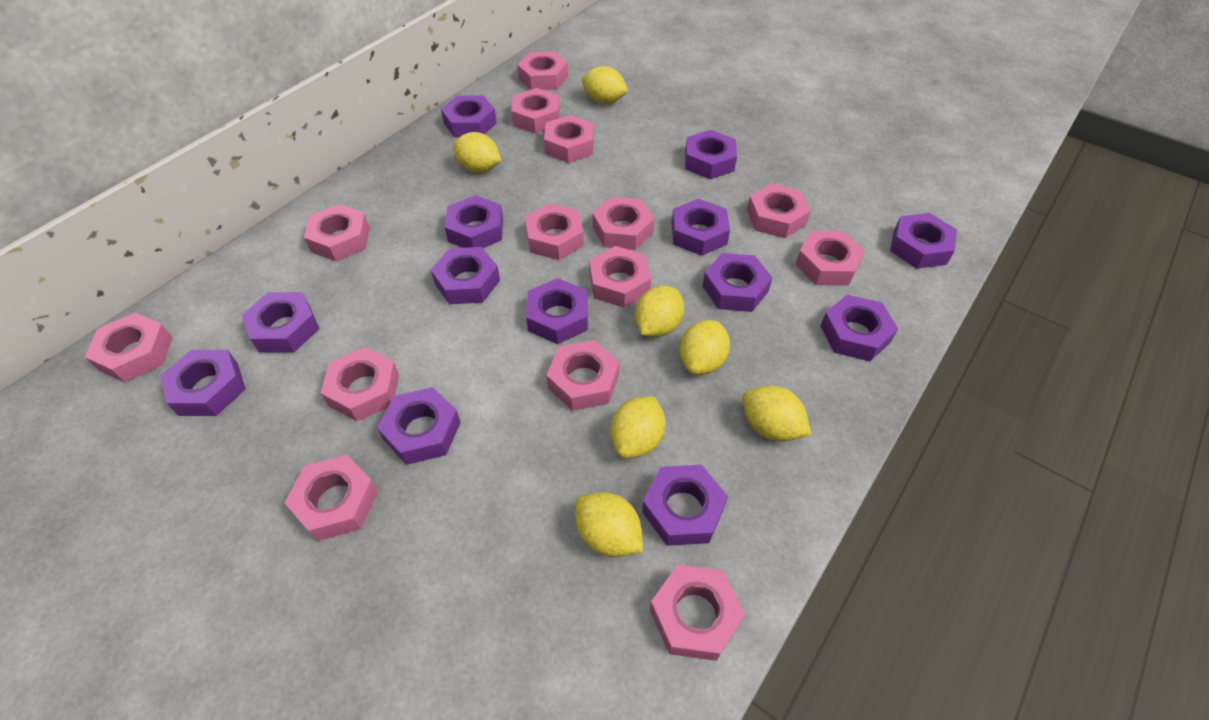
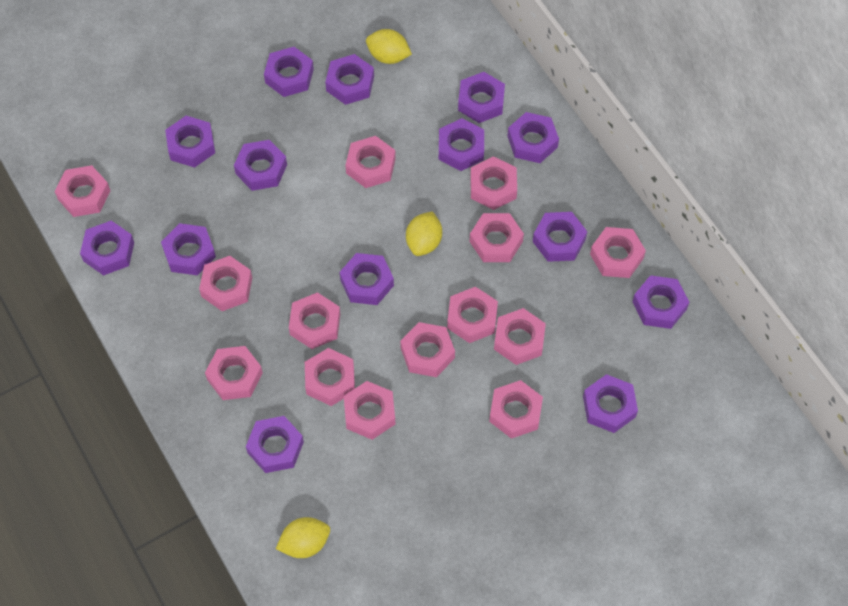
purple nut: 13 -> 14
yellow lemon: 7 -> 3

